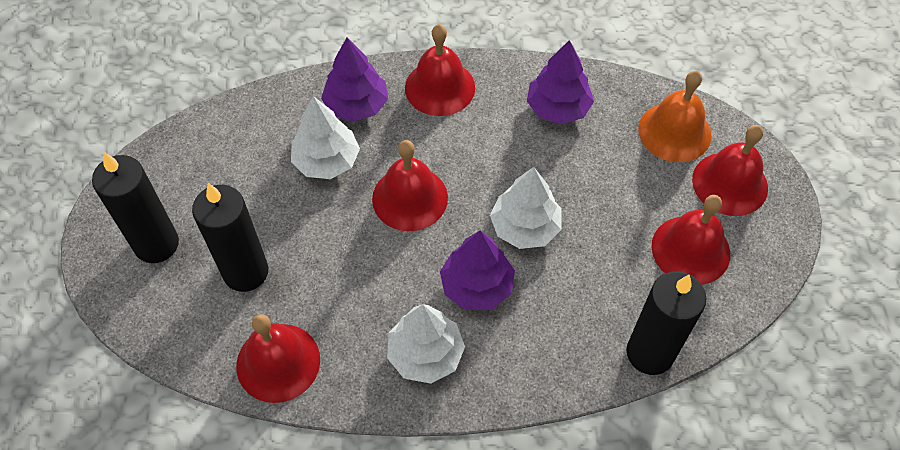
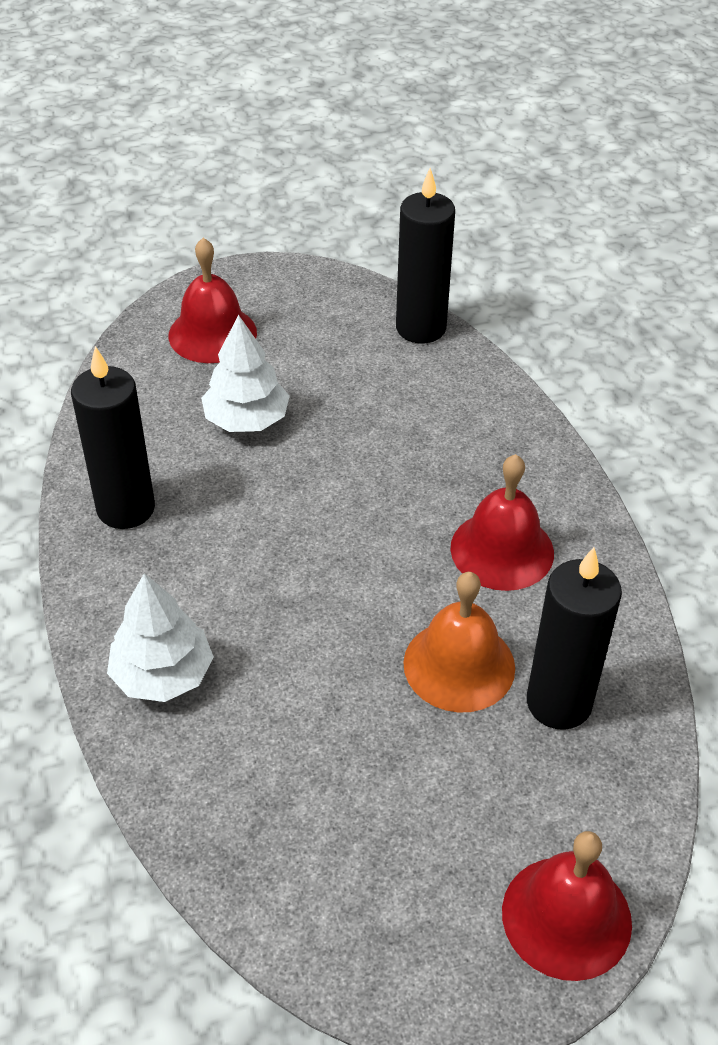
purple tree: 3 -> 0
red bell: 5 -> 3
white tree: 3 -> 2

